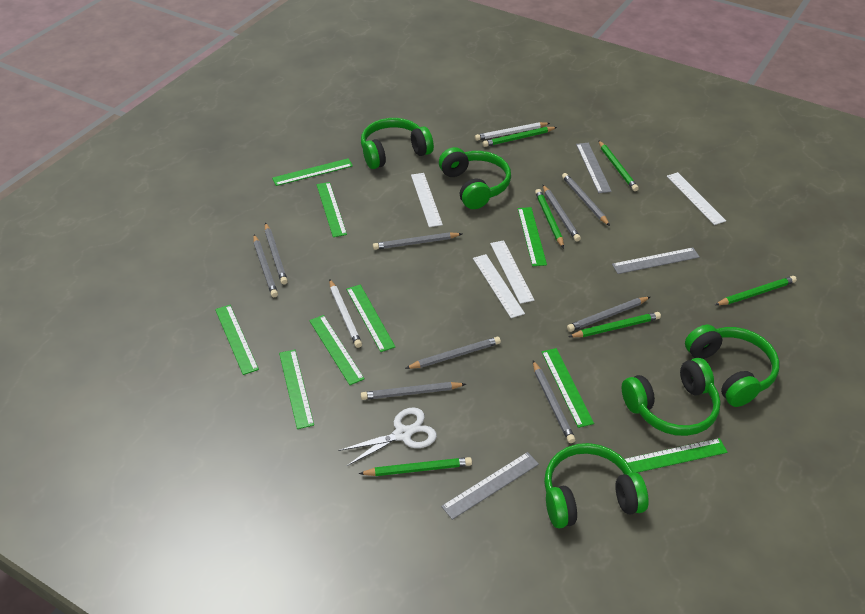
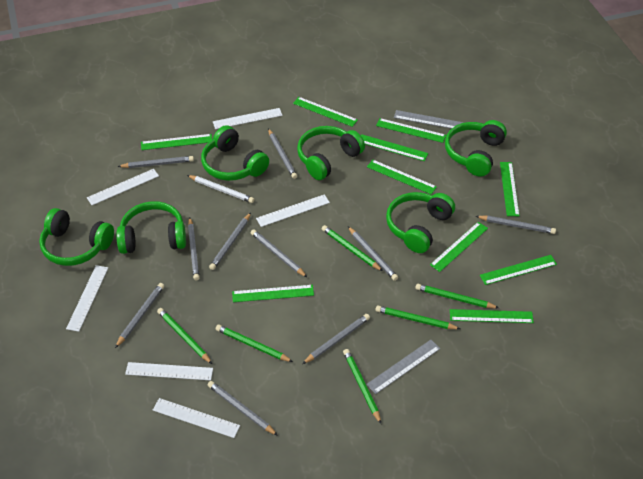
green headphones: 5 -> 6
green ruler: 9 -> 10
grey pencil: 9 -> 10
grey ruler: 3 -> 2
white pencil: 2 -> 1
white ruler: 4 -> 6
white scissors: 1 -> 0

